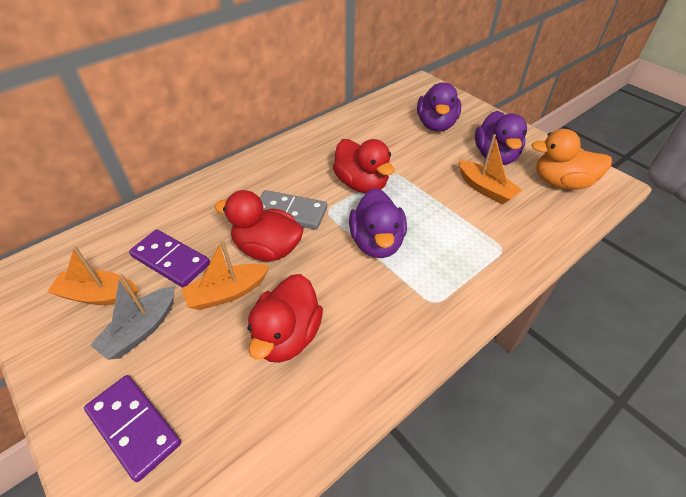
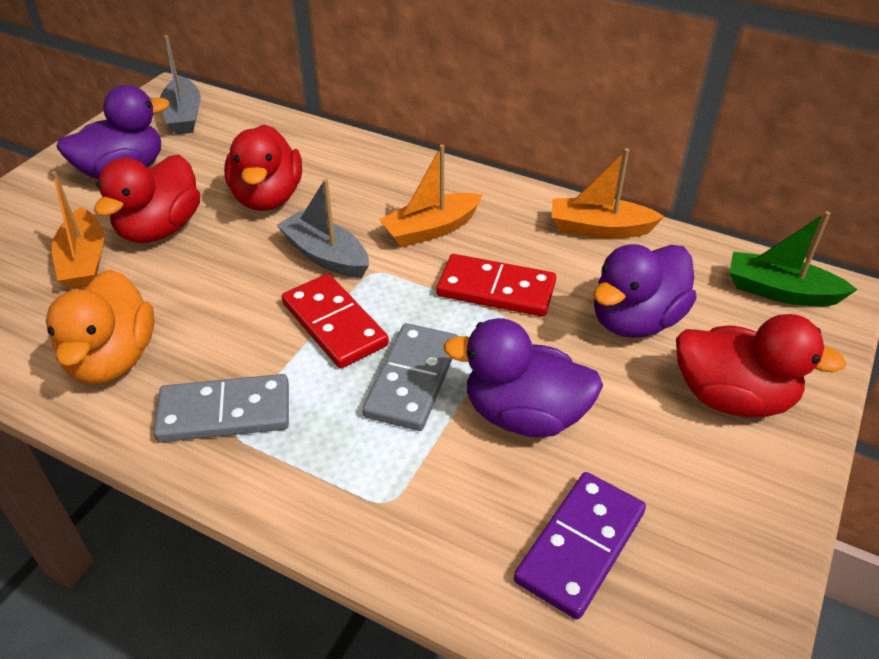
green boat: 0 -> 1
grey boat: 1 -> 2
grey domino: 1 -> 2
purple domino: 2 -> 1
red domino: 0 -> 2

